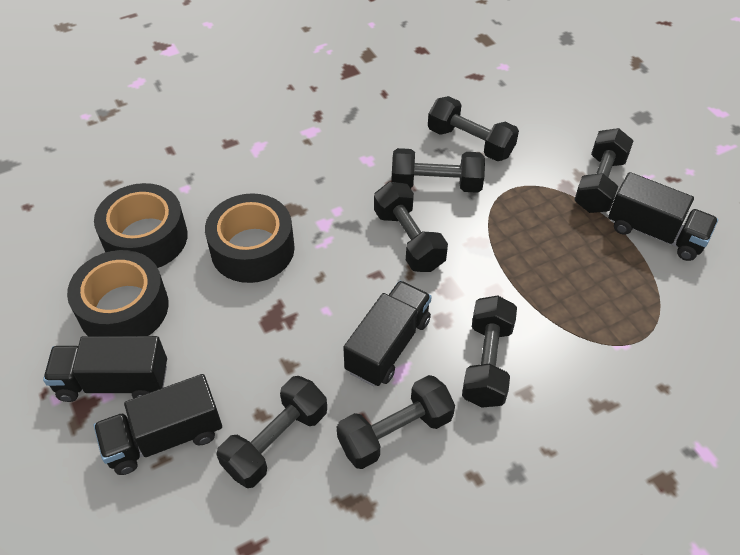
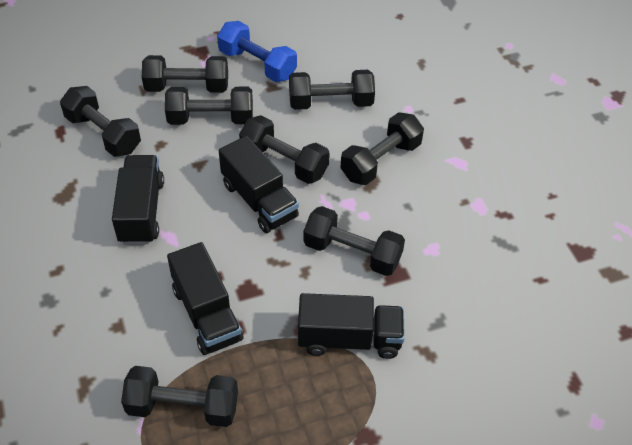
black dumbbell: 7 -> 8
black tape: 3 -> 0
blue dumbbell: 0 -> 1

